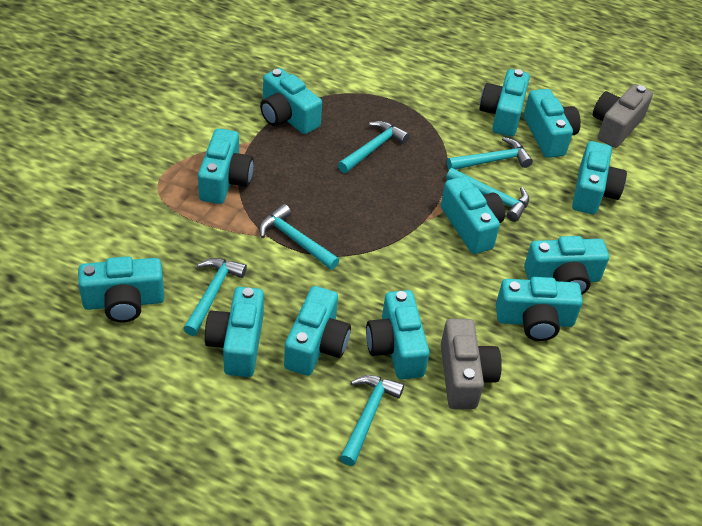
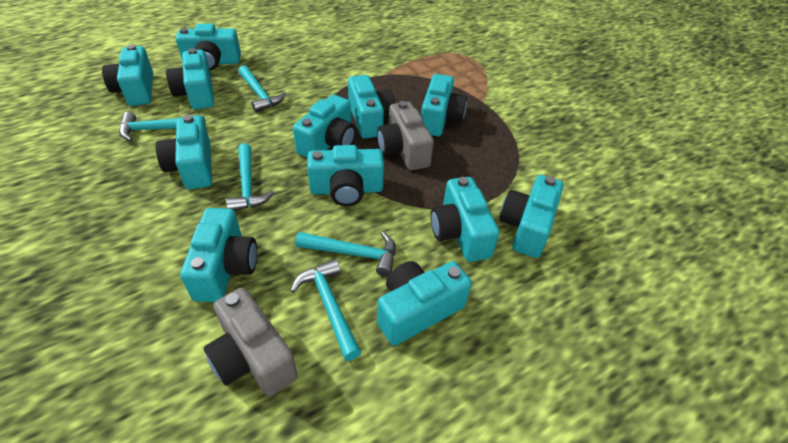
turquoise hammer: 6 -> 5

